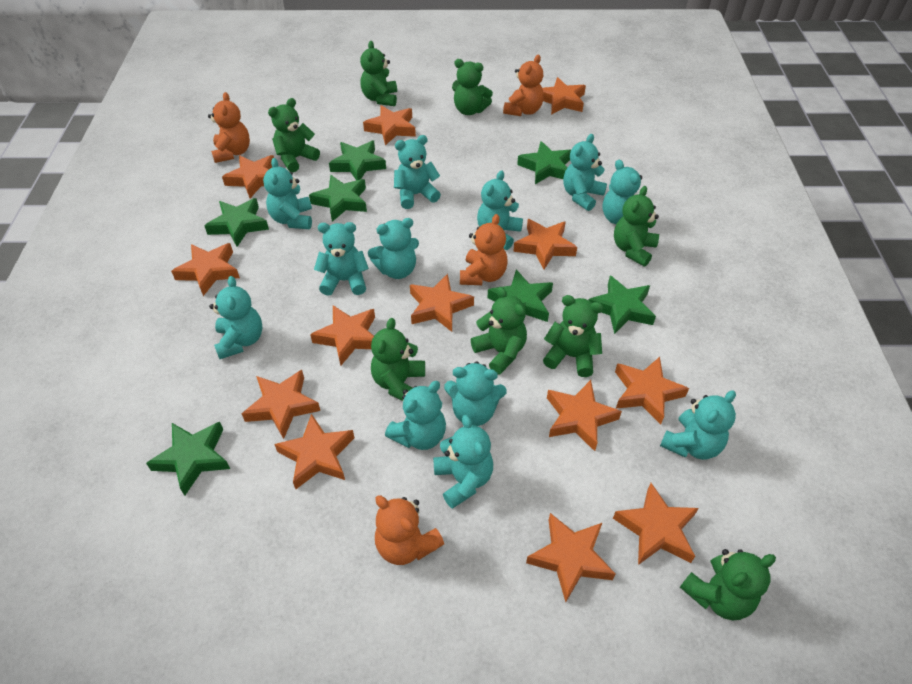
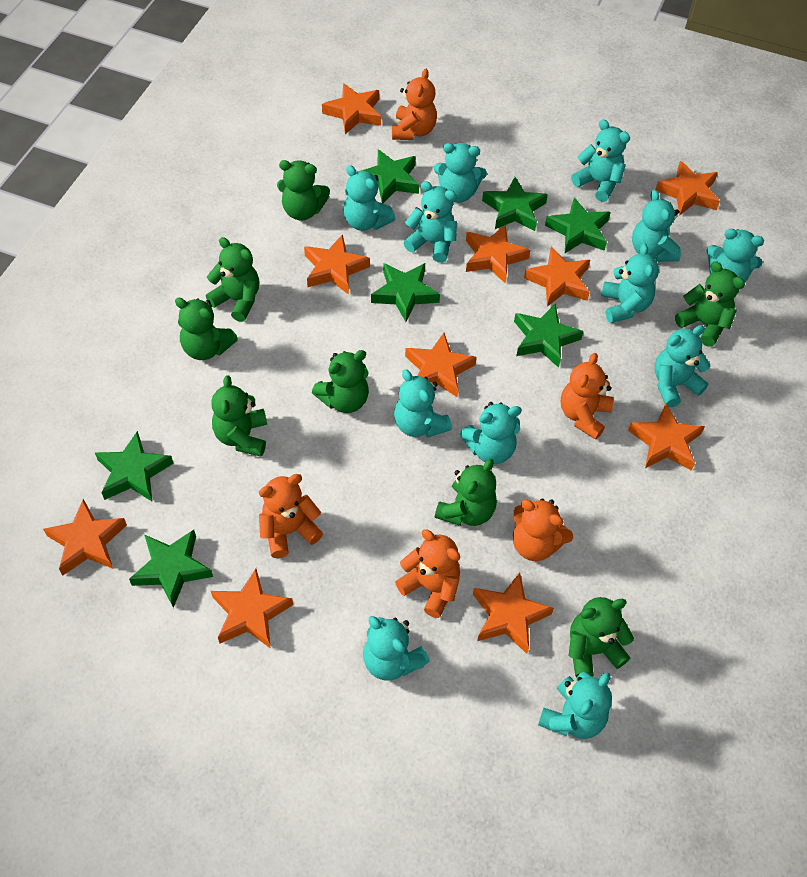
orange star: 13 -> 10
orange teddy bear: 4 -> 5

